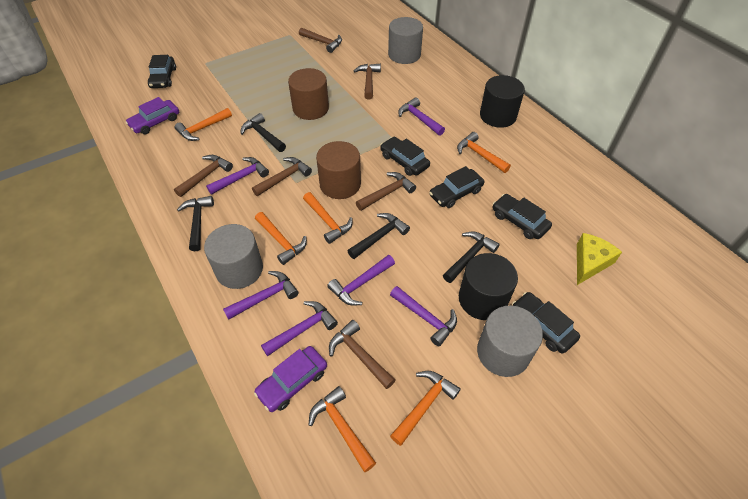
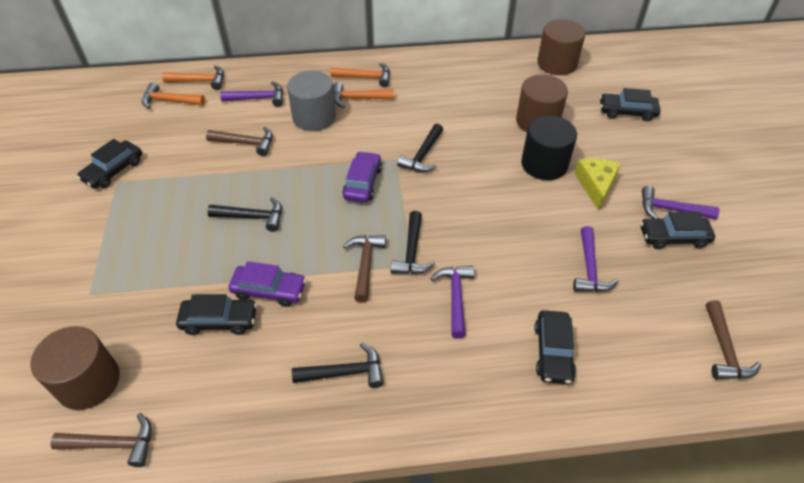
black cylinder: 2 -> 1
brown cylinder: 2 -> 3
brown hammer: 6 -> 4
grey cylinder: 3 -> 1
orange hammer: 6 -> 4
purple hammer: 6 -> 4

